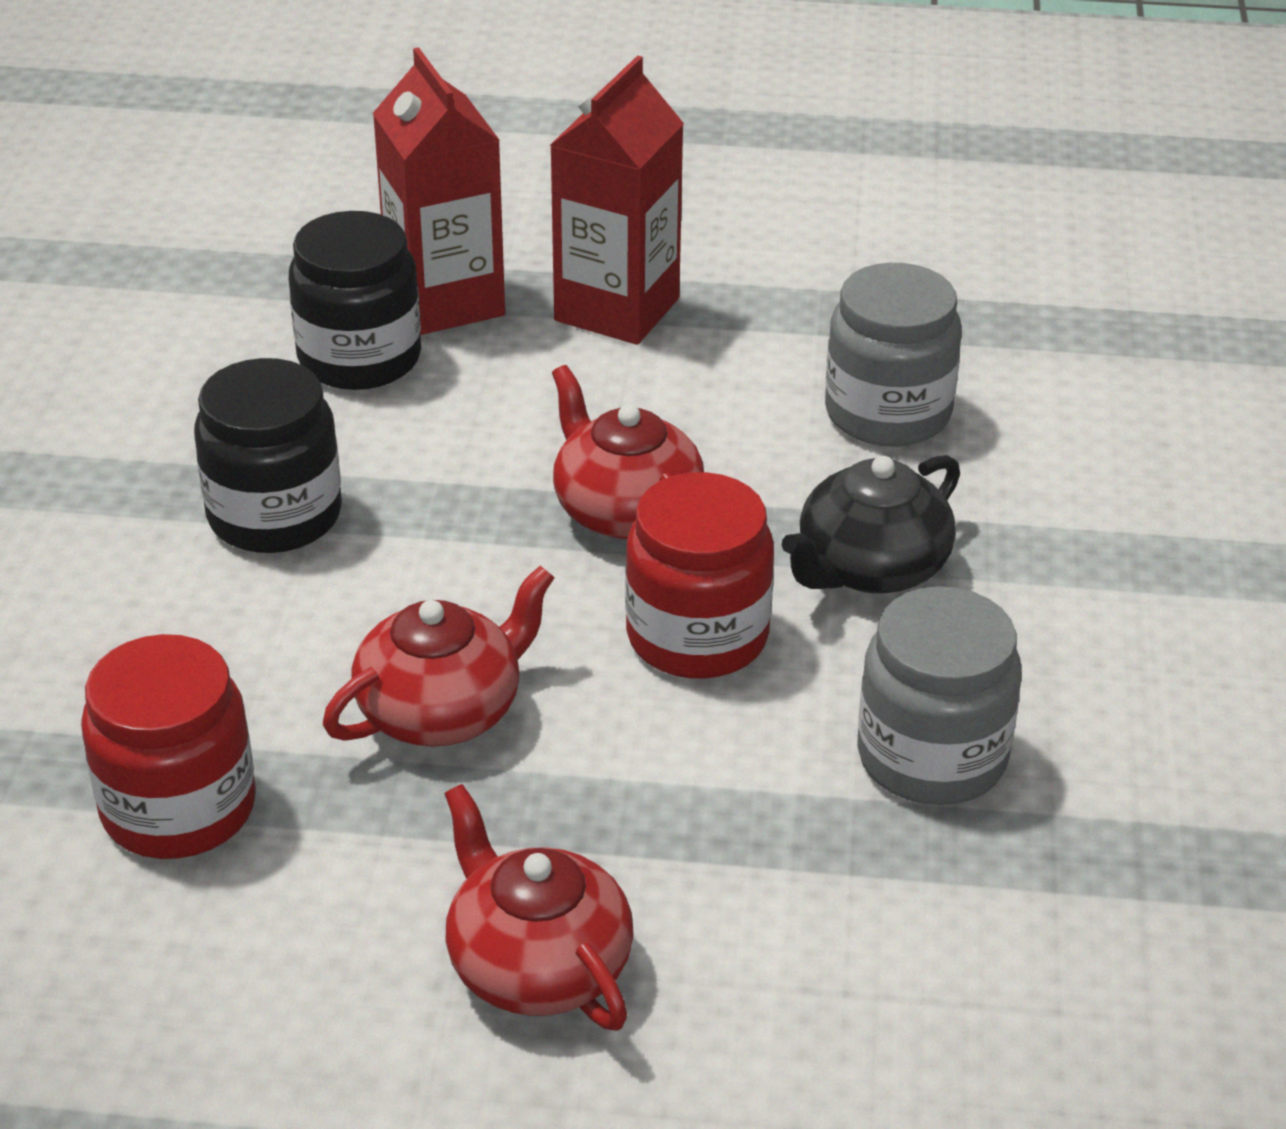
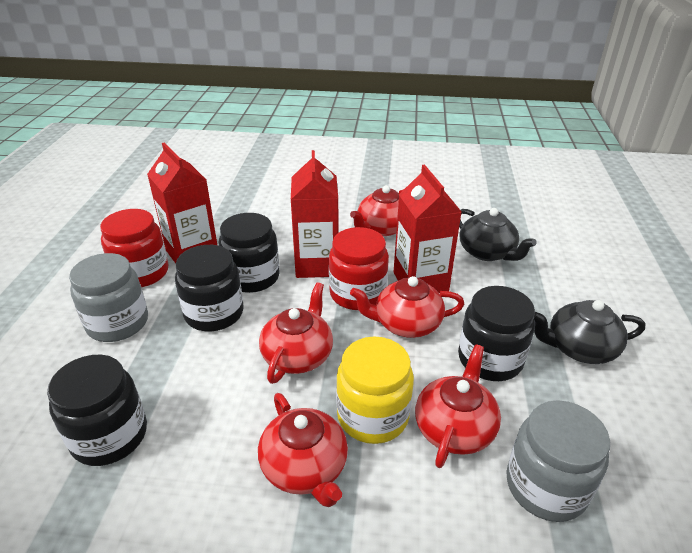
black jar: 2 -> 4
black teapot: 1 -> 2
red carton: 2 -> 3
red teapot: 3 -> 5
yellow jar: 0 -> 1

